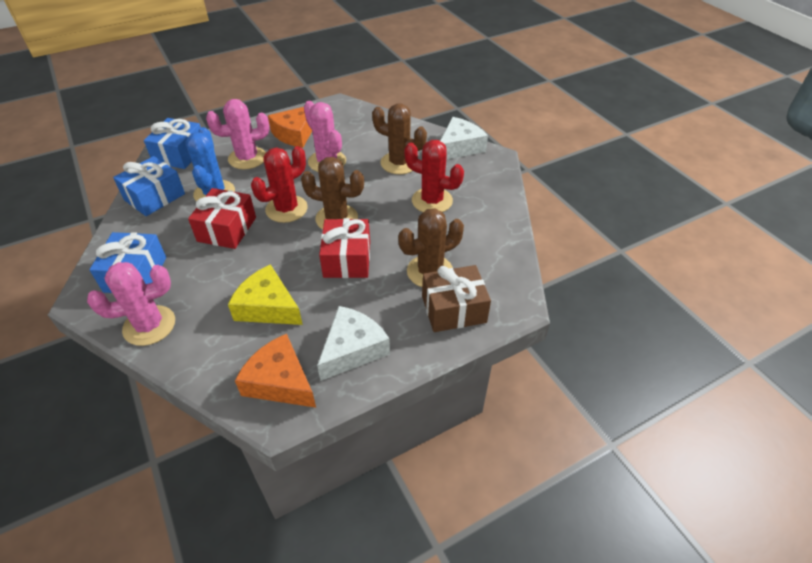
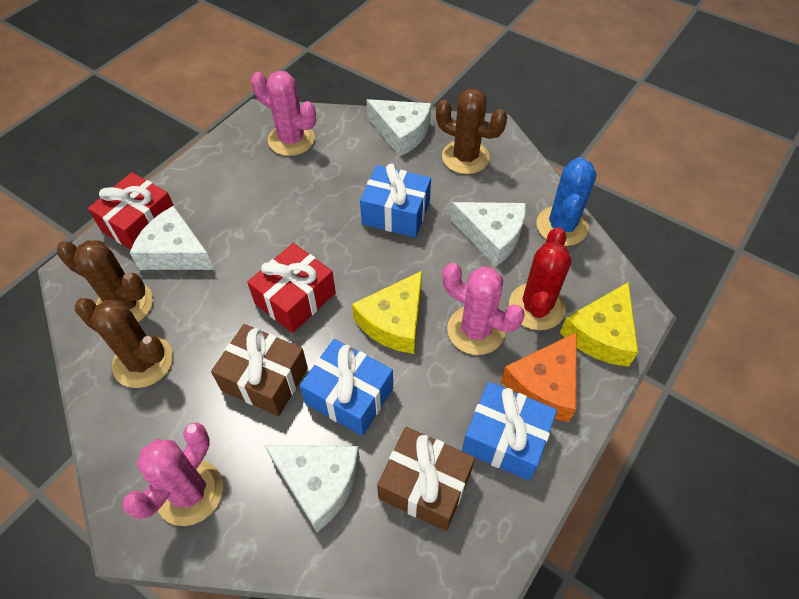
brown gift: 1 -> 2
orange cheese: 2 -> 1
red cactus: 2 -> 1
white cheese: 2 -> 4
yellow cheese: 1 -> 2

